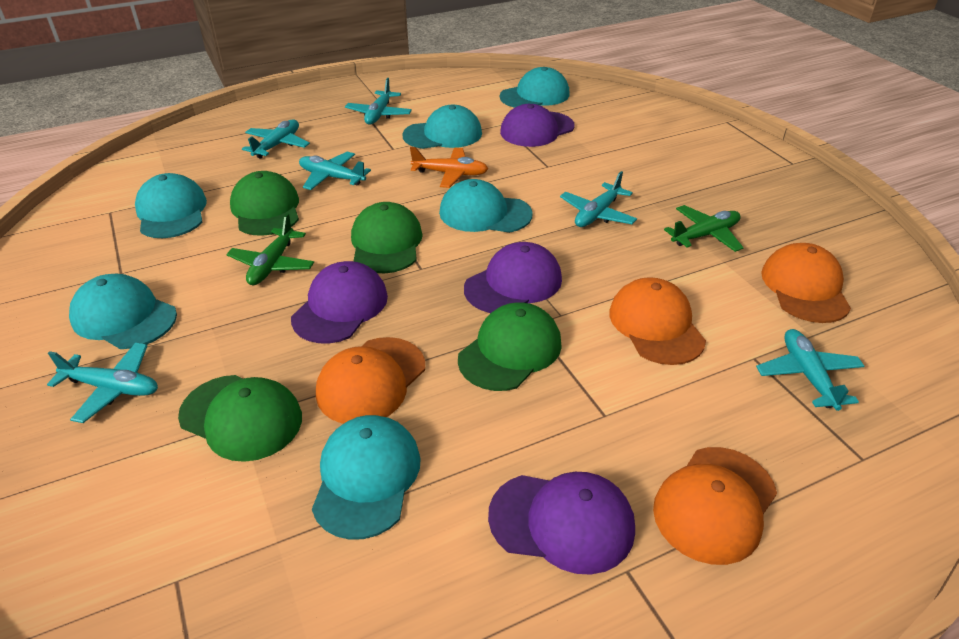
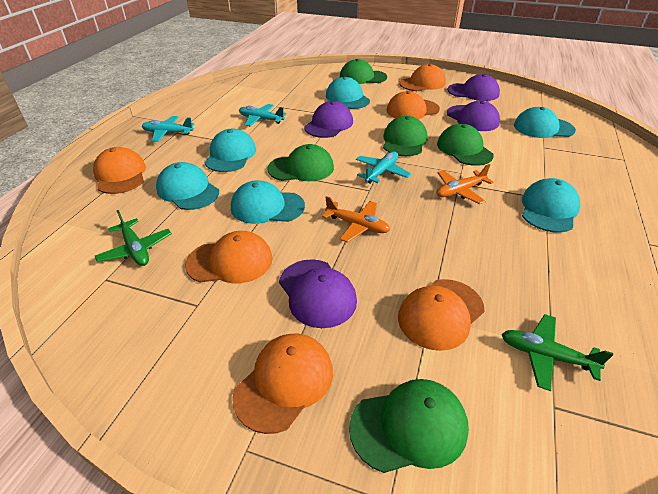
green cap: 4 -> 5
orange cap: 4 -> 6
orange plane: 1 -> 2
turquoise plane: 6 -> 3

